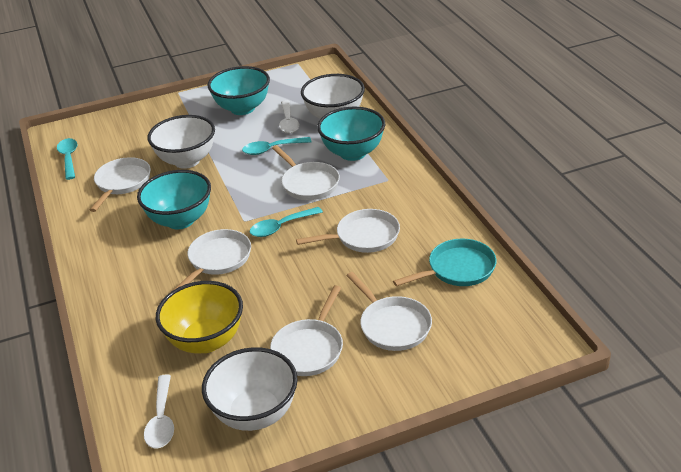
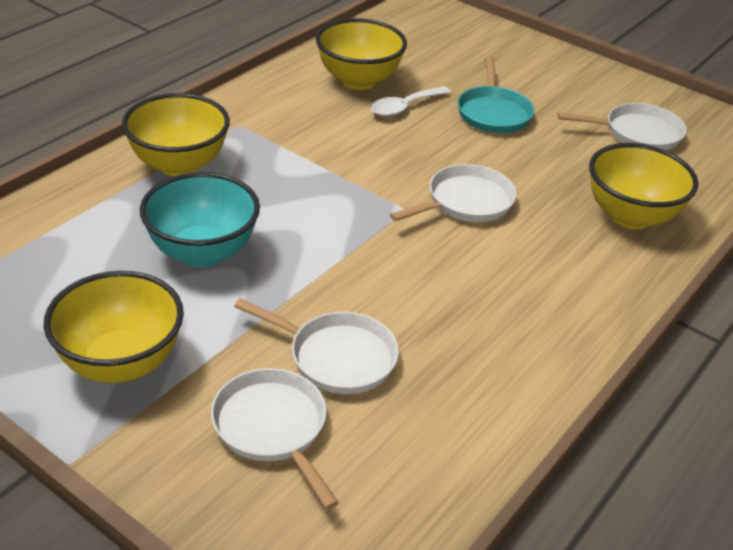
turquoise bowl: 3 -> 1
turquoise spoon: 3 -> 0
white bowl: 3 -> 0
white pan: 6 -> 4
white spoon: 2 -> 1
yellow bowl: 1 -> 4

